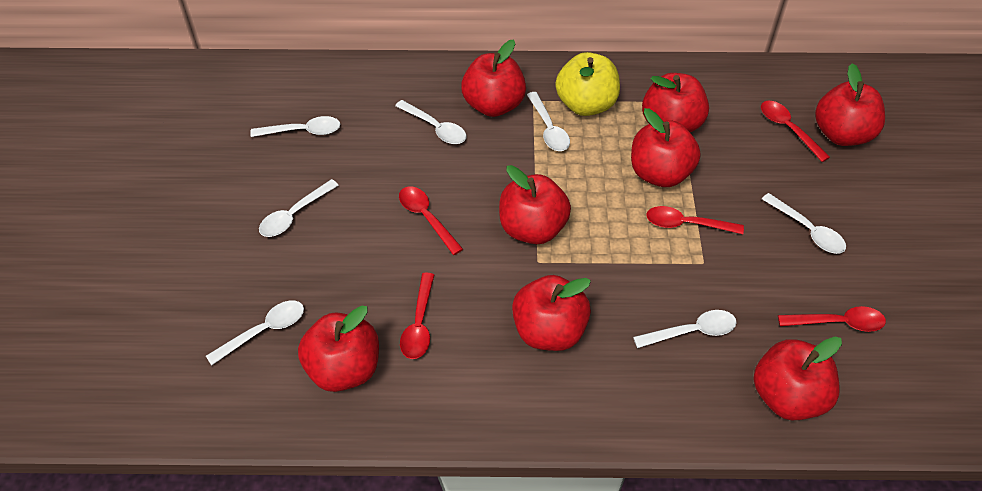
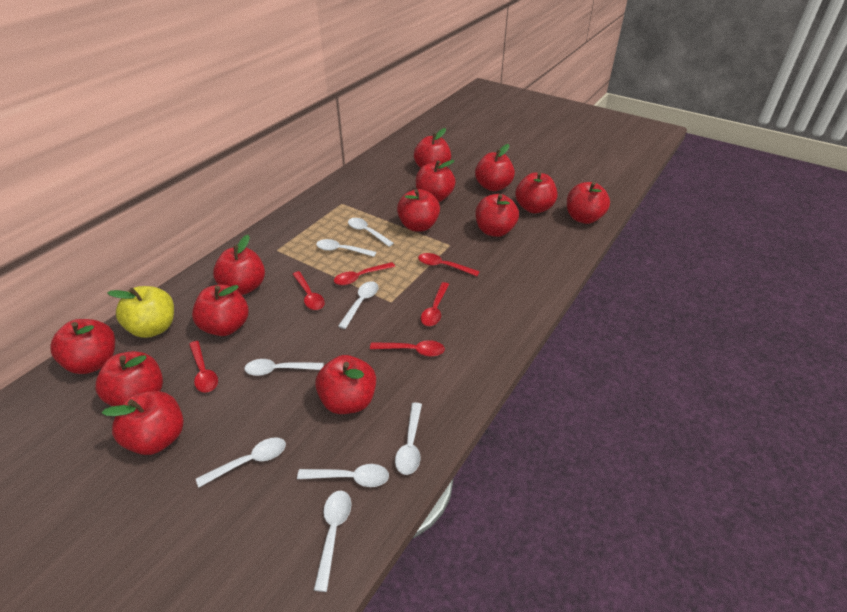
red apple: 8 -> 13
red spoon: 5 -> 6
white spoon: 7 -> 8

